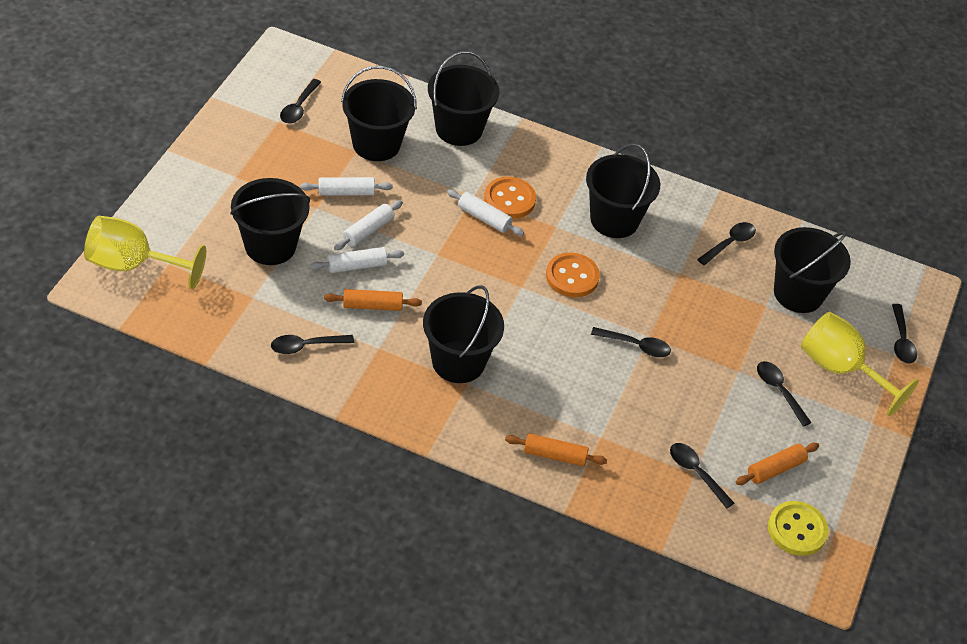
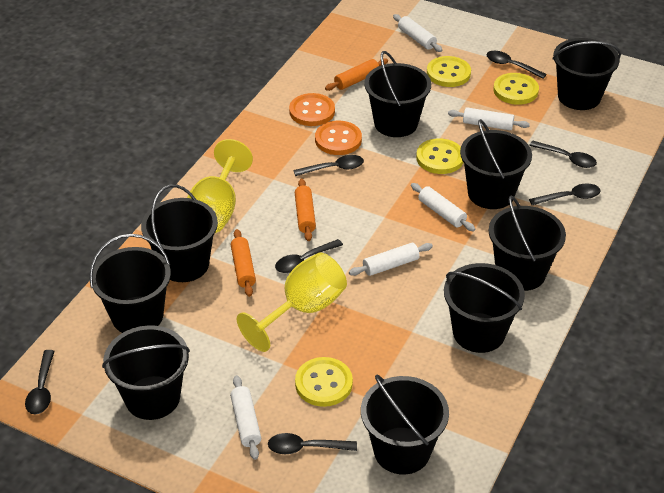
black bucket: 6 -> 9
white rolling pin: 4 -> 5
yellow button: 1 -> 4

